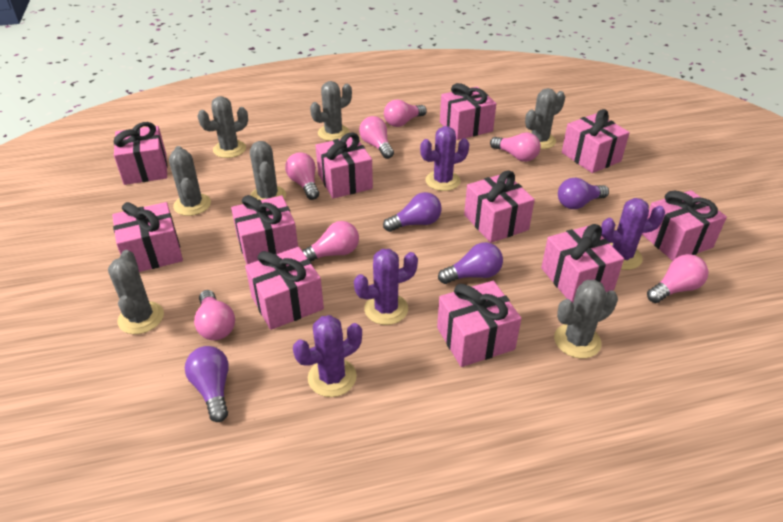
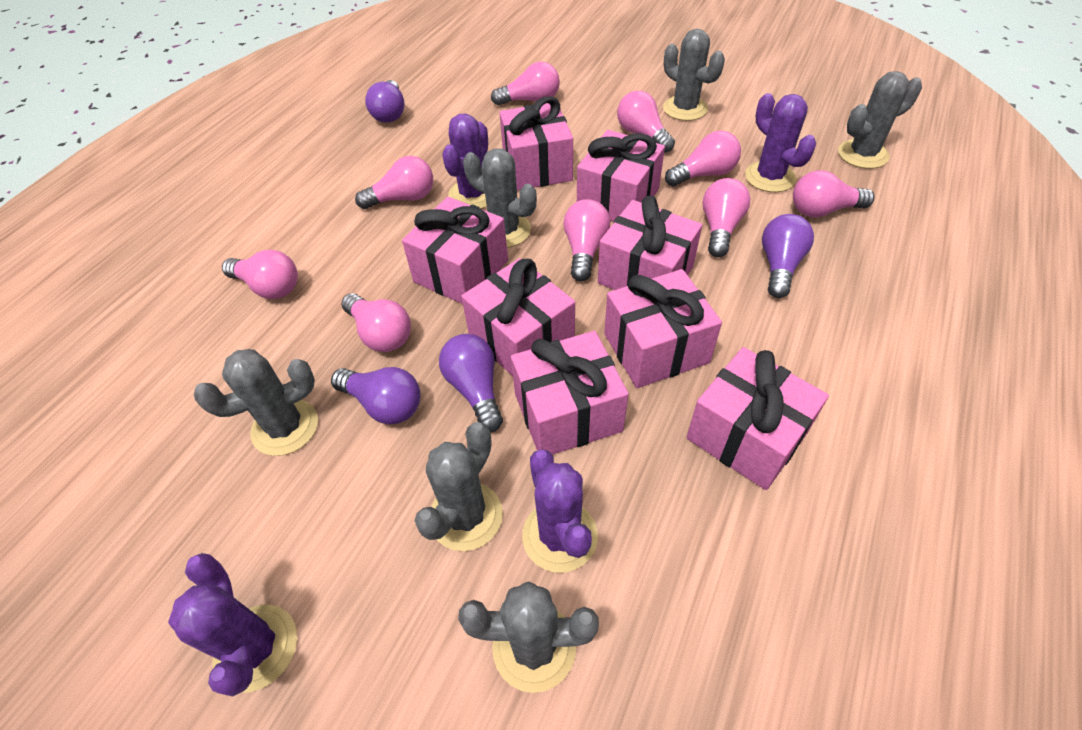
grey cactus: 7 -> 6
pink gift: 11 -> 8
pink light bulb: 7 -> 9

